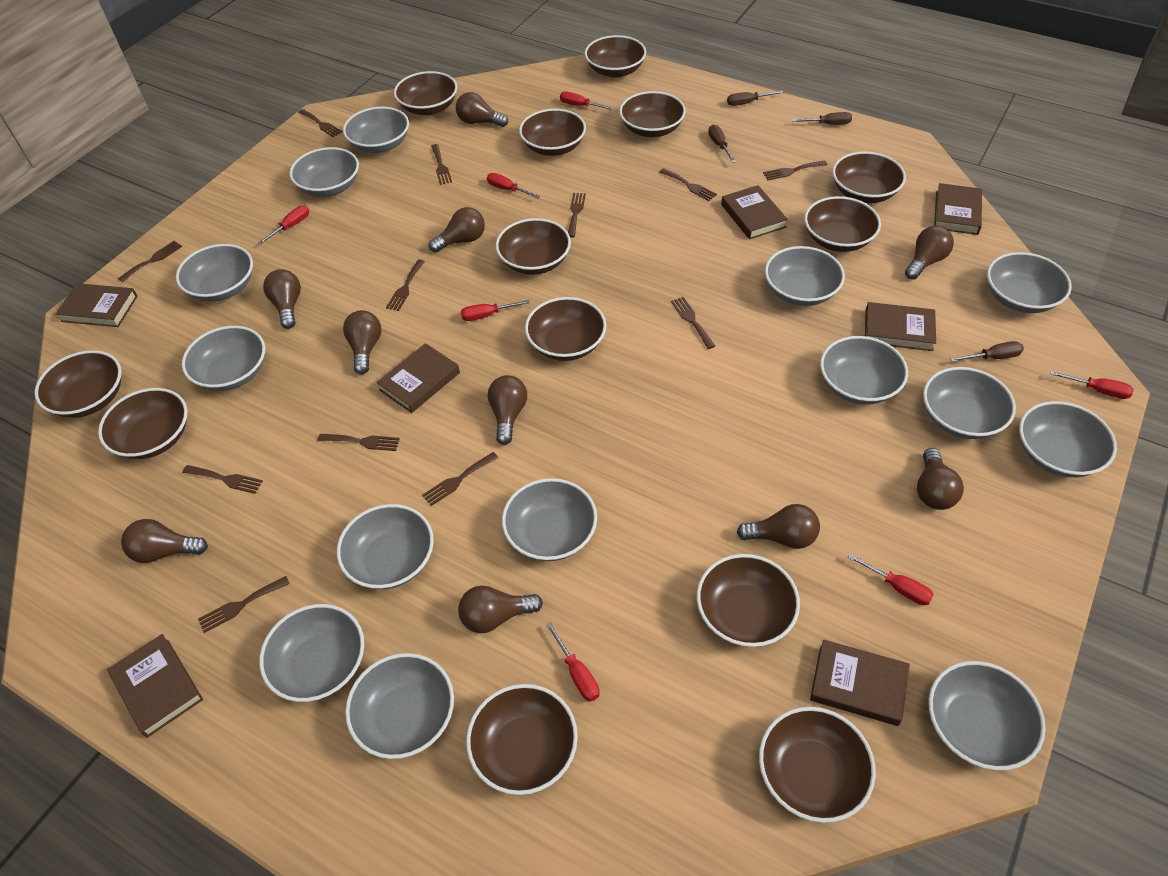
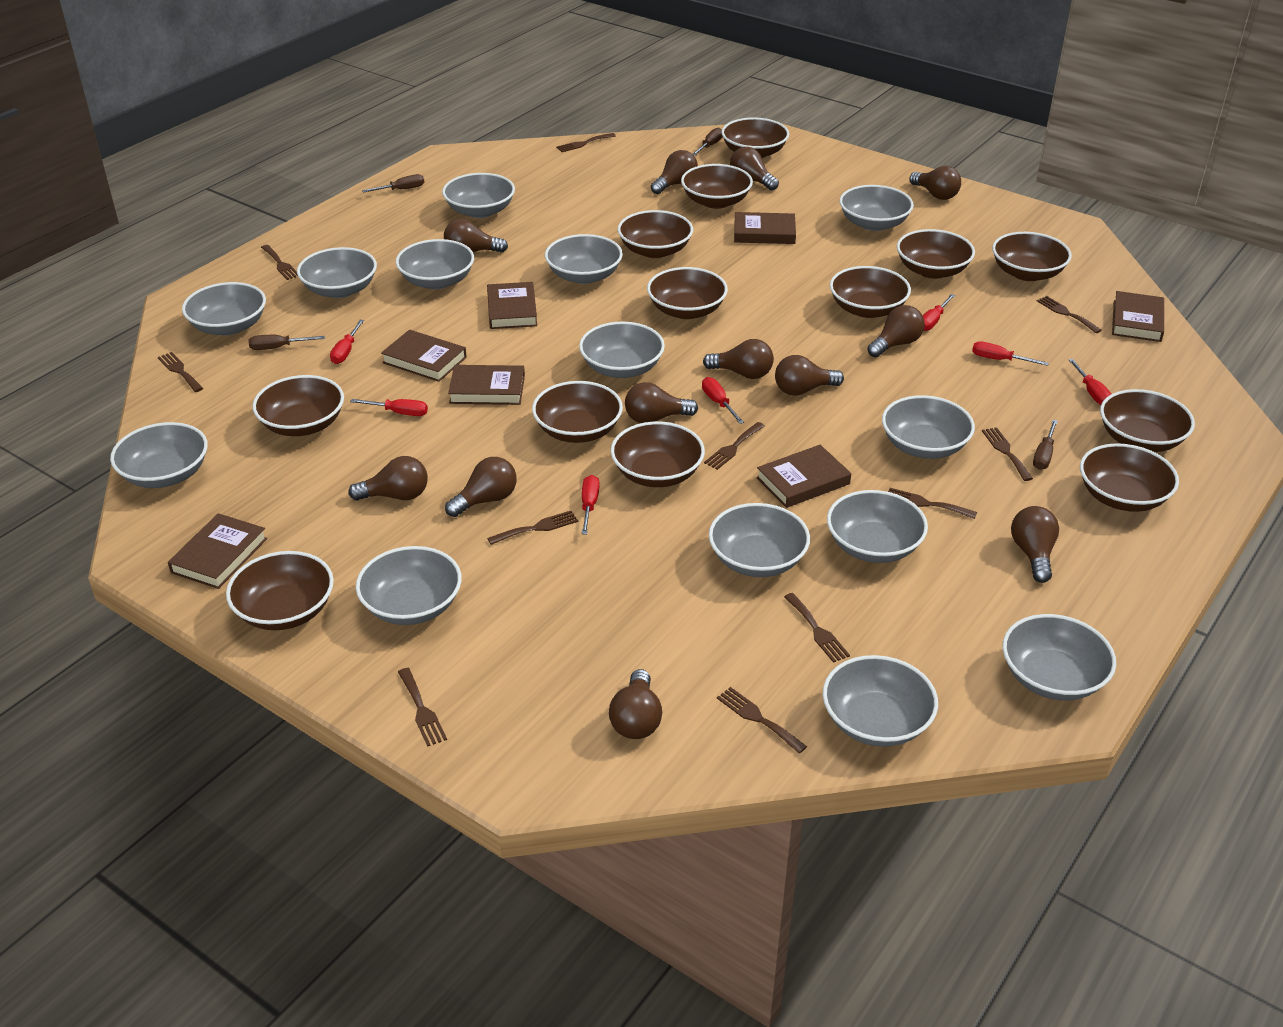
brown fork: 12 -> 11
brown light bulb: 10 -> 12

